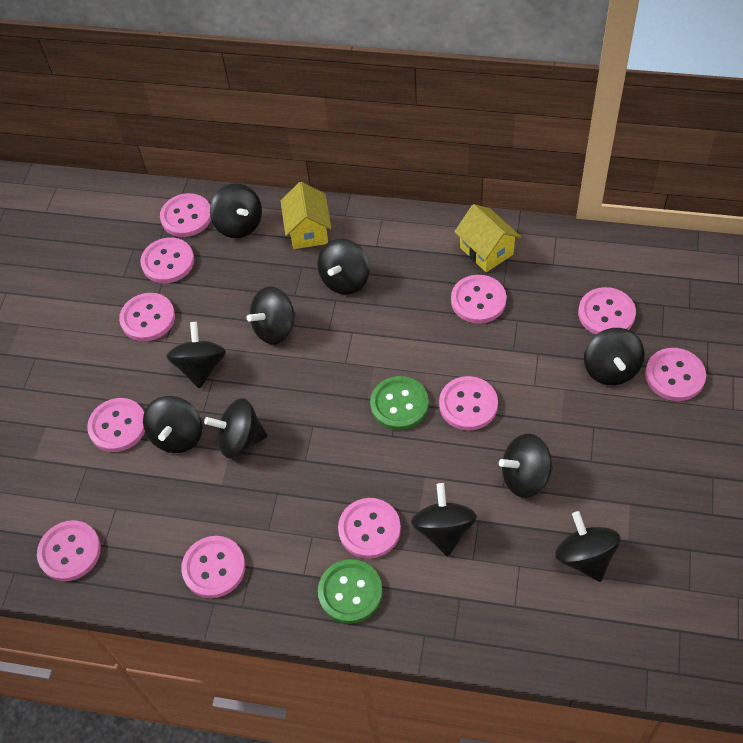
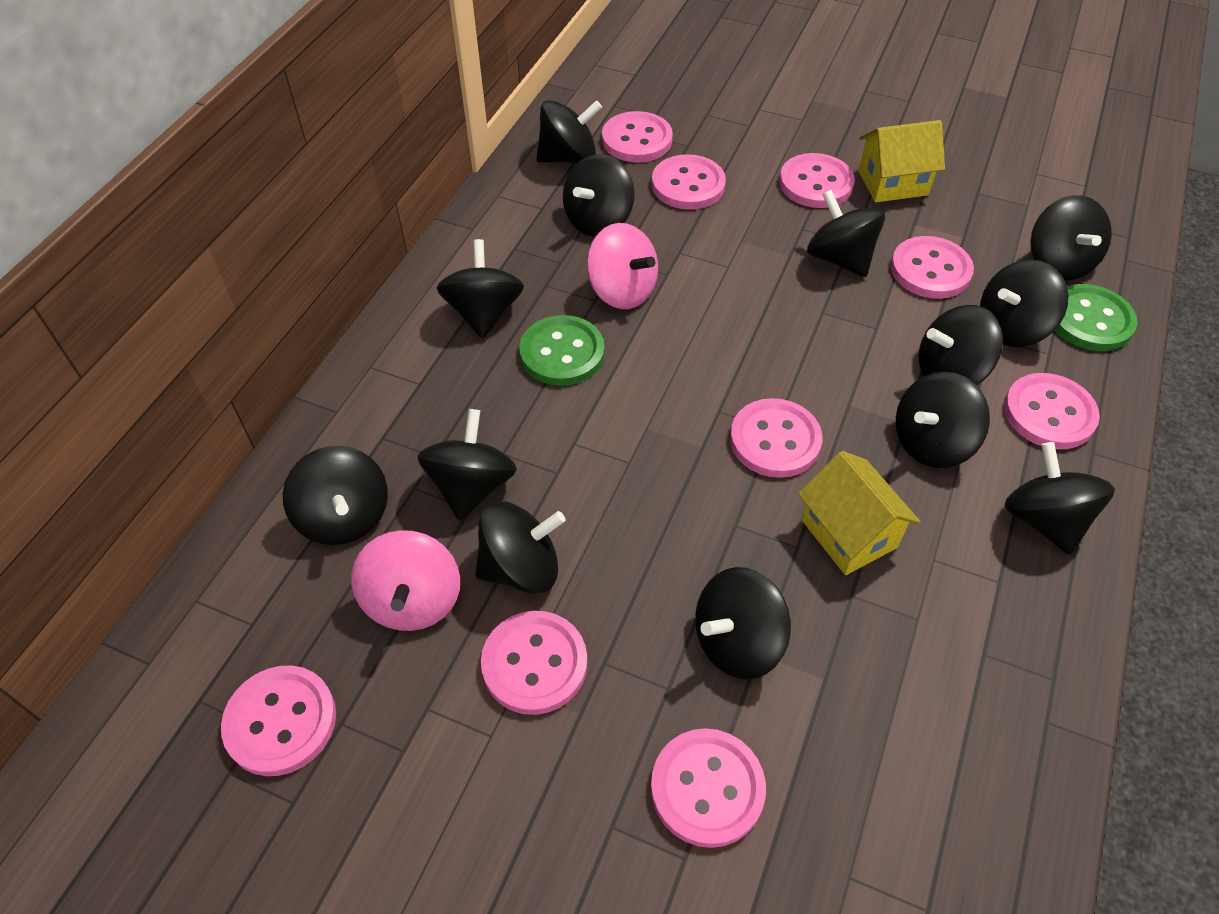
black spinning top: 10 -> 13
pink button: 11 -> 9
pink spinning top: 0 -> 2

